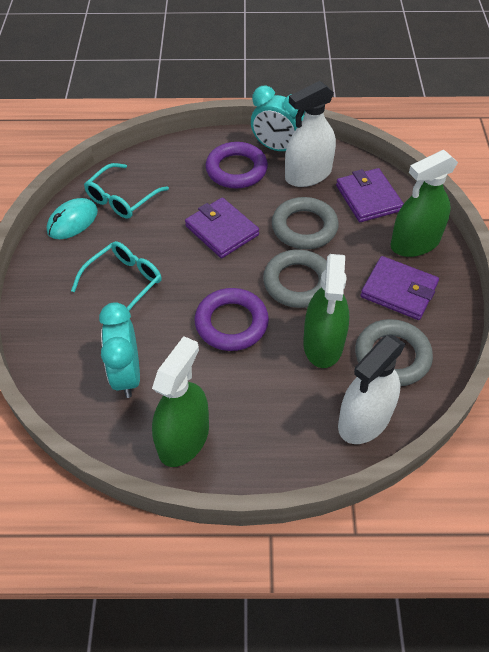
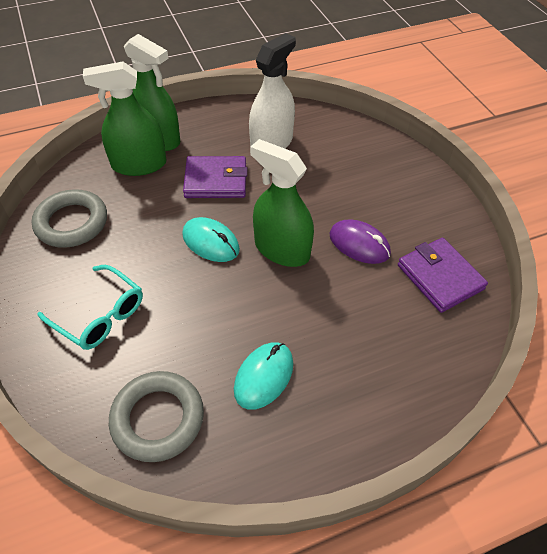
grey ring: 3 -> 2
purple mouse: 0 -> 1
purple ring: 2 -> 0
purple wallet: 3 -> 2
turquoise clock: 2 -> 0
turquoise glasses: 2 -> 1
turquoise mouse: 1 -> 2
white spray bottle: 2 -> 1

